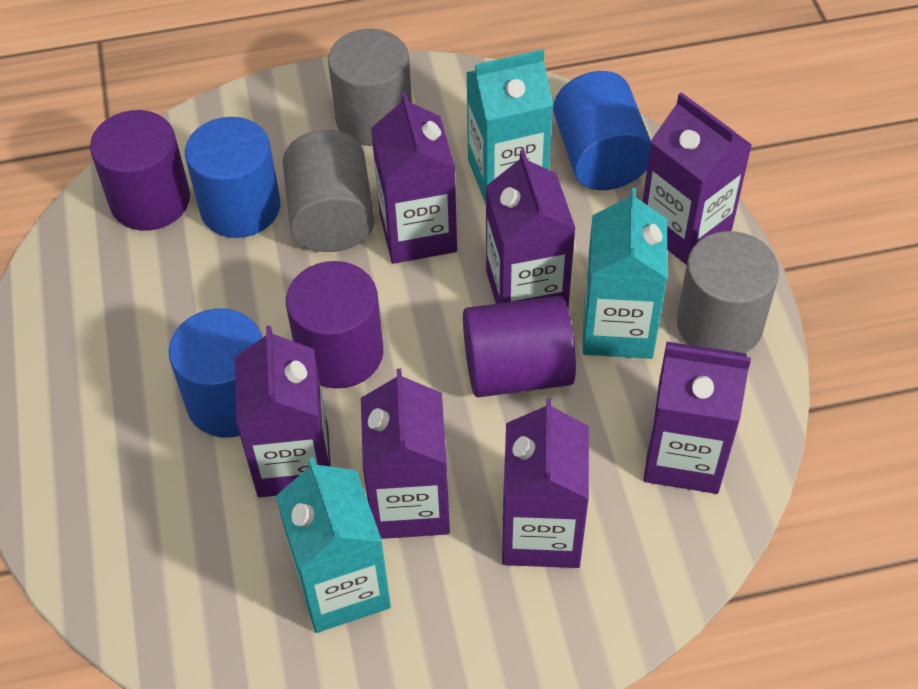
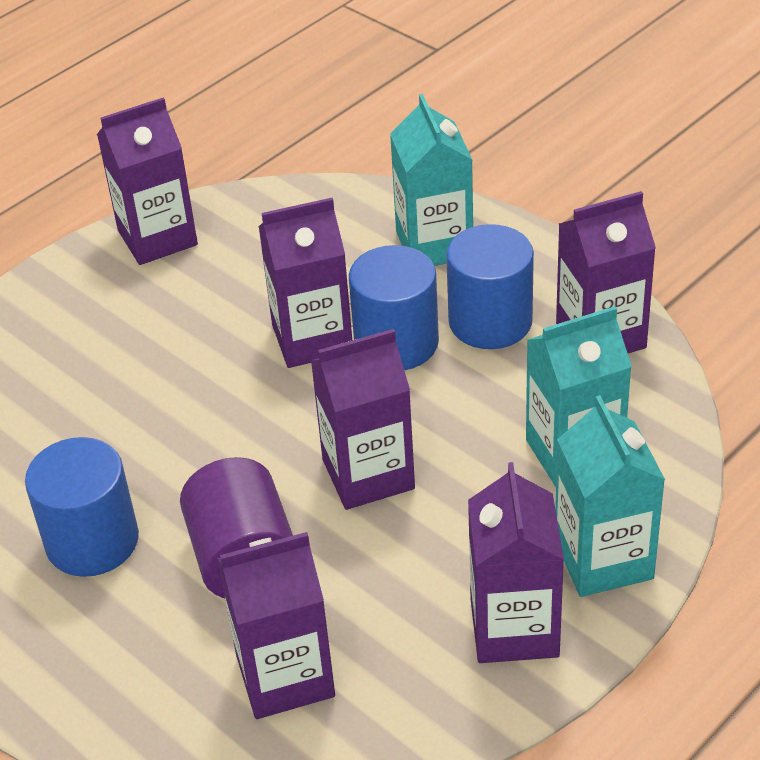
grey cylinder: 3 -> 0
purple carton: 7 -> 6
purple cylinder: 3 -> 1

